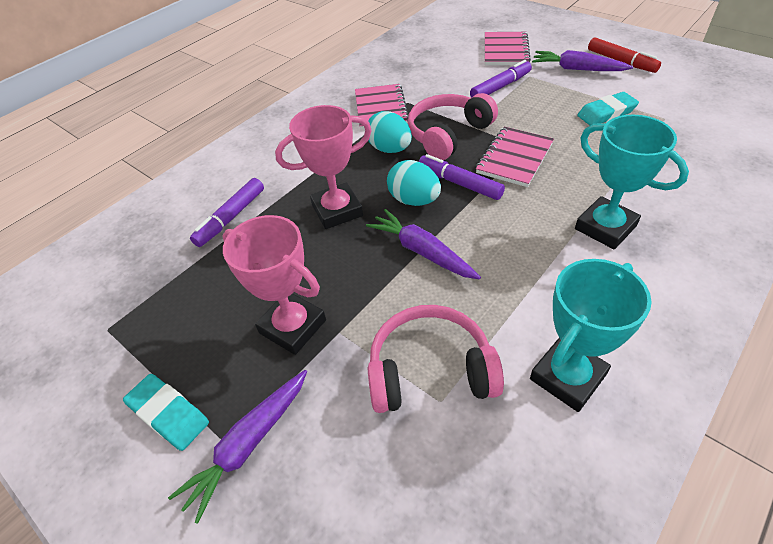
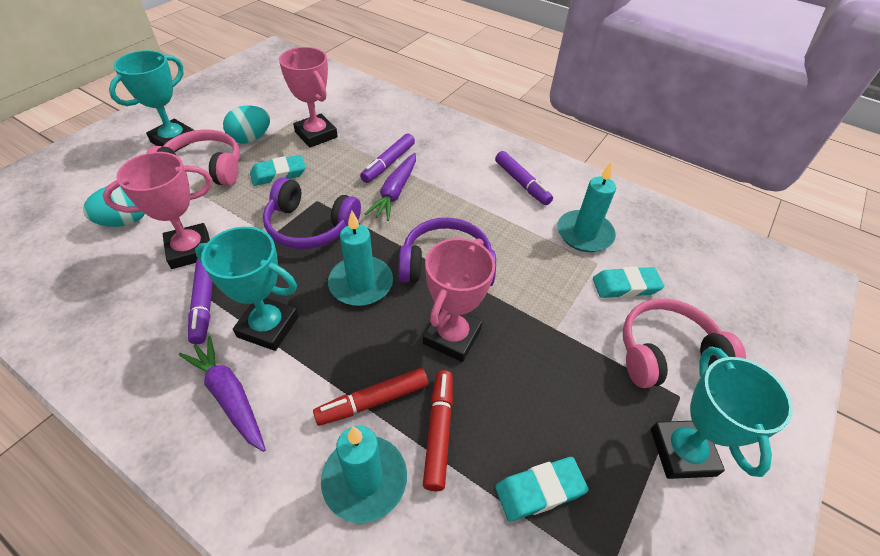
pink notebook: 3 -> 0
pink trophy: 2 -> 3
purple carrot: 3 -> 2
purple headphones: 0 -> 2
red marker: 1 -> 2
turquoise candle: 0 -> 3
turquoise eraser: 2 -> 3
turquoise trophy: 2 -> 3

